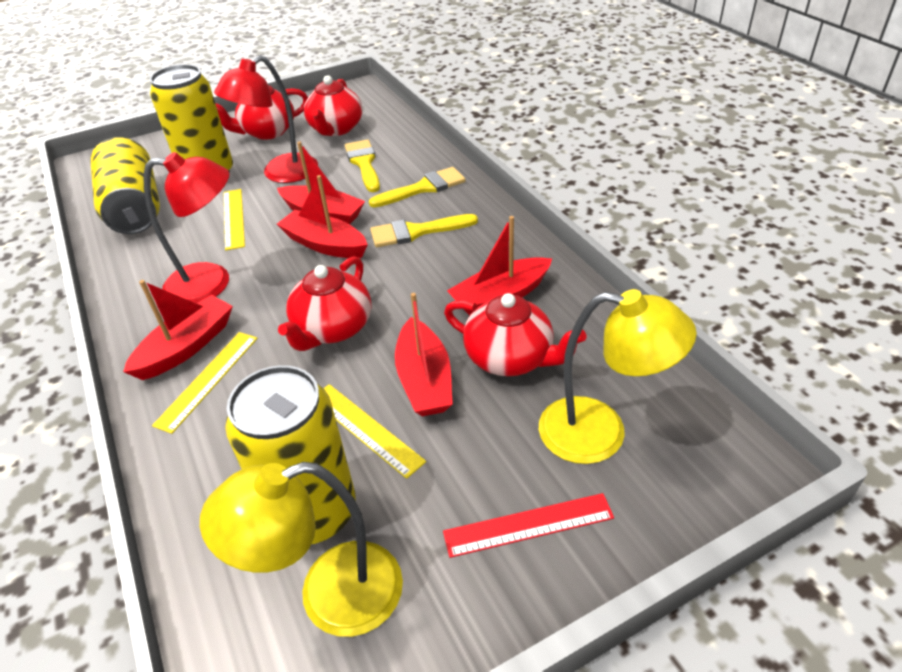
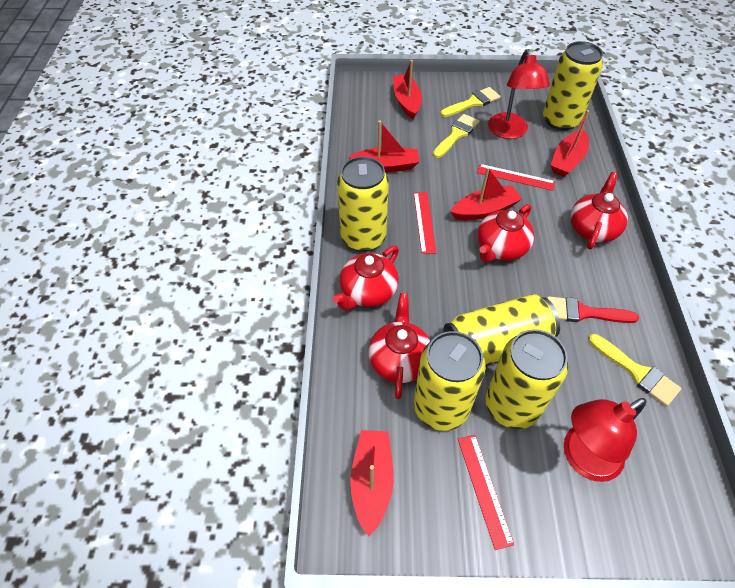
red brush: 0 -> 1
red ruler: 1 -> 3
yellow can: 3 -> 5
yellow lamp: 2 -> 0
yellow ruler: 3 -> 0

